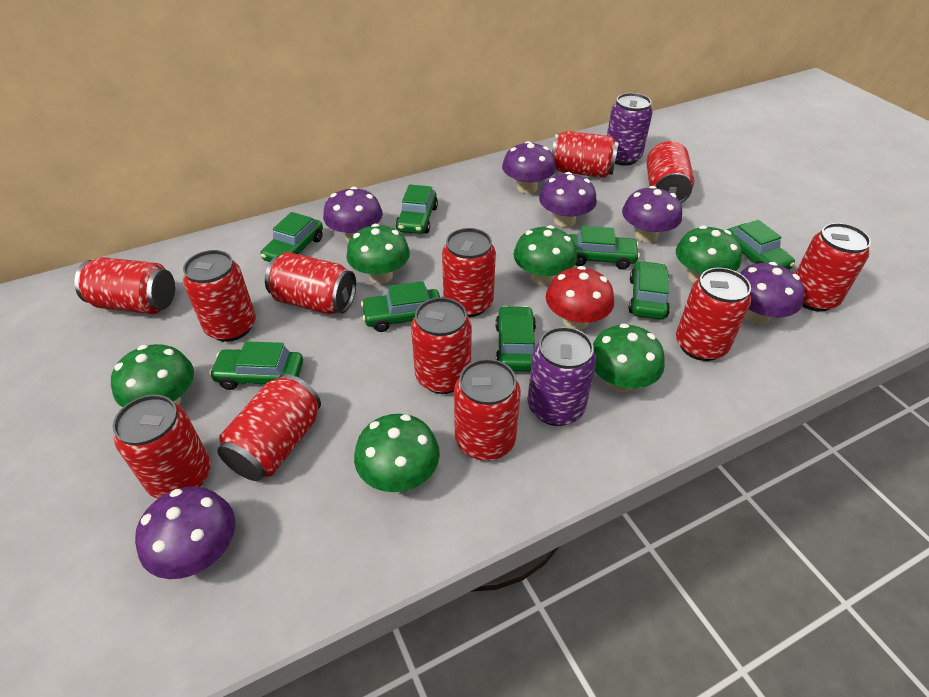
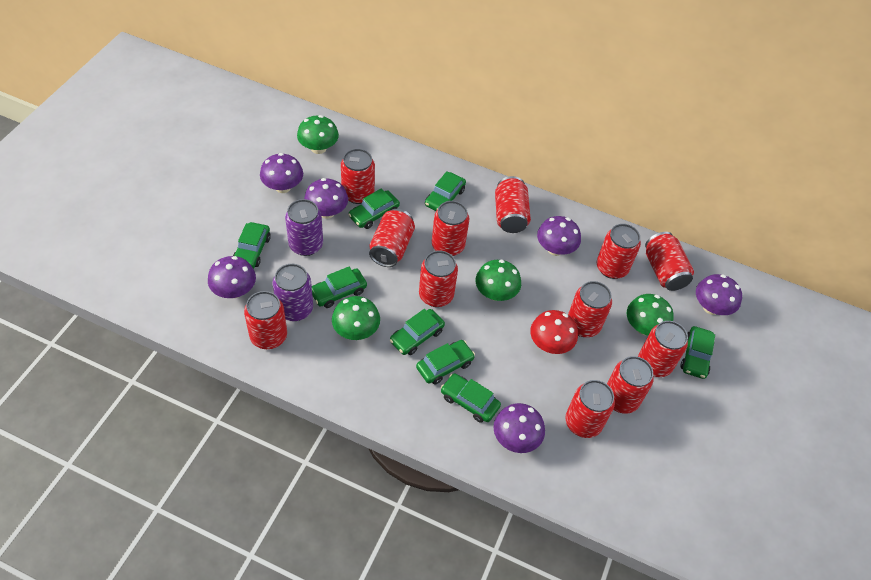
green mushroom: 6 -> 4

